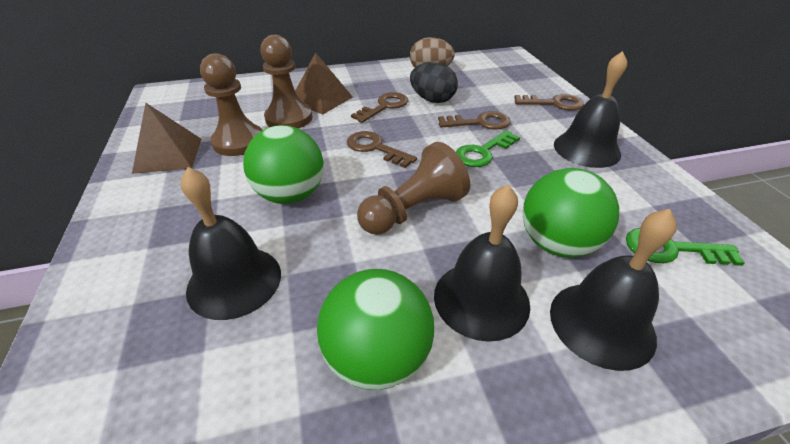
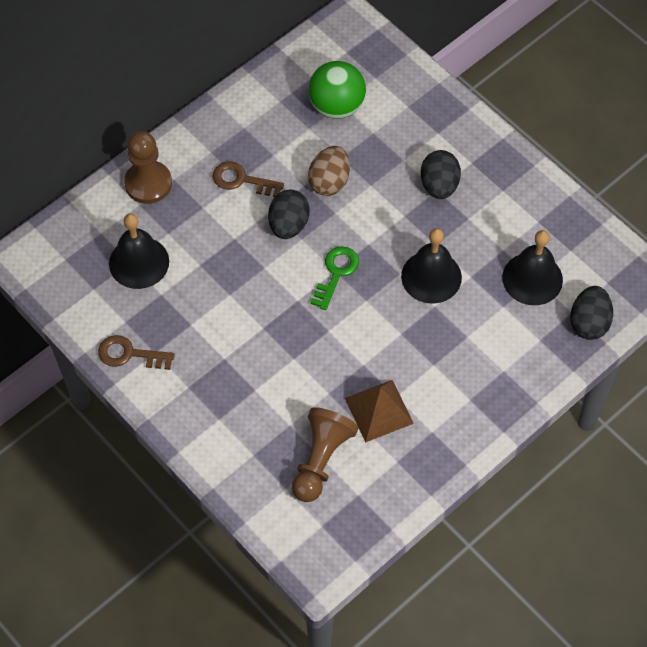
black bell: 4 -> 3
black egg: 1 -> 3
brown key: 4 -> 2
brown pawn: 3 -> 2
brown pyramid: 2 -> 1
green ball: 3 -> 1
green key: 2 -> 1

